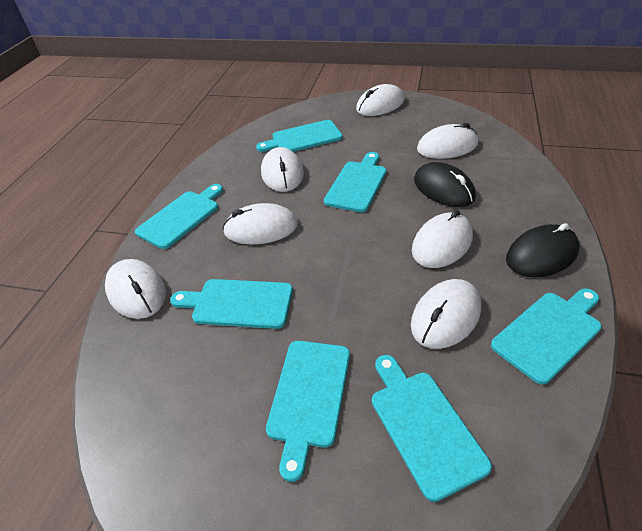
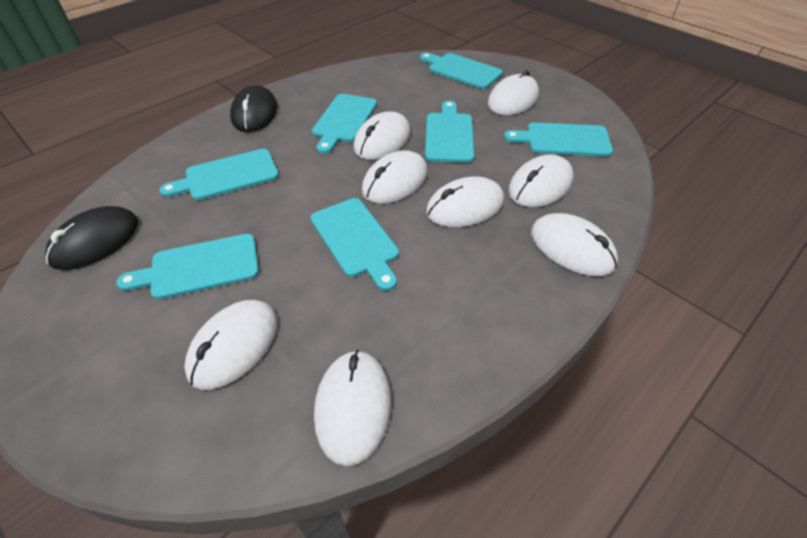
white mouse: 7 -> 8

